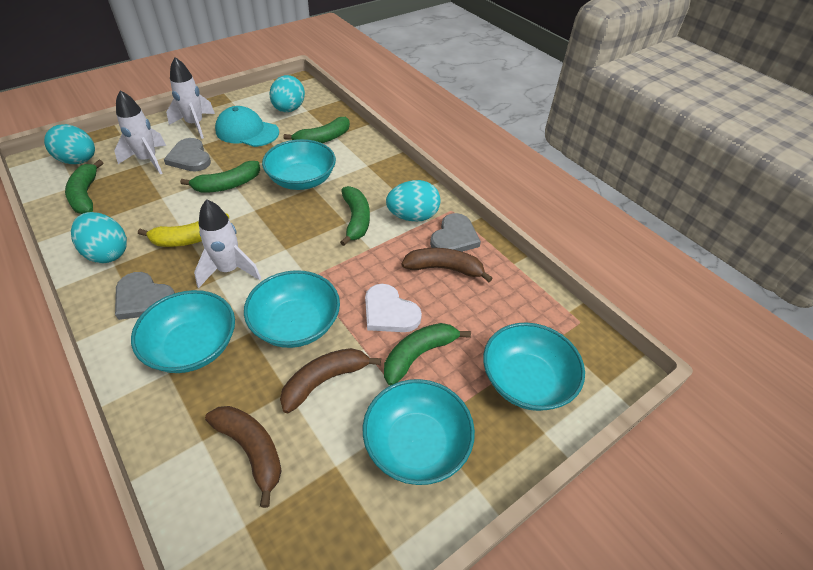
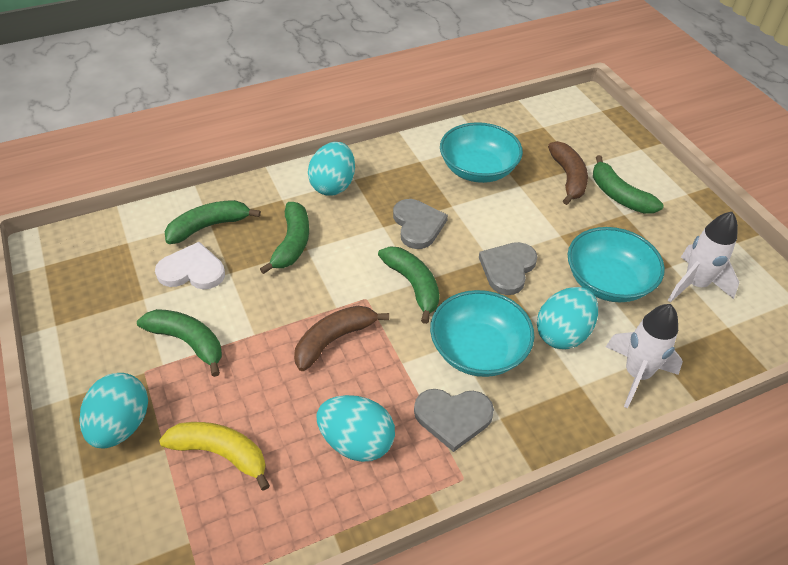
brown banana: 3 -> 2
turquoise bowl: 5 -> 3
turquoise cap: 1 -> 0
white rocket: 3 -> 2

